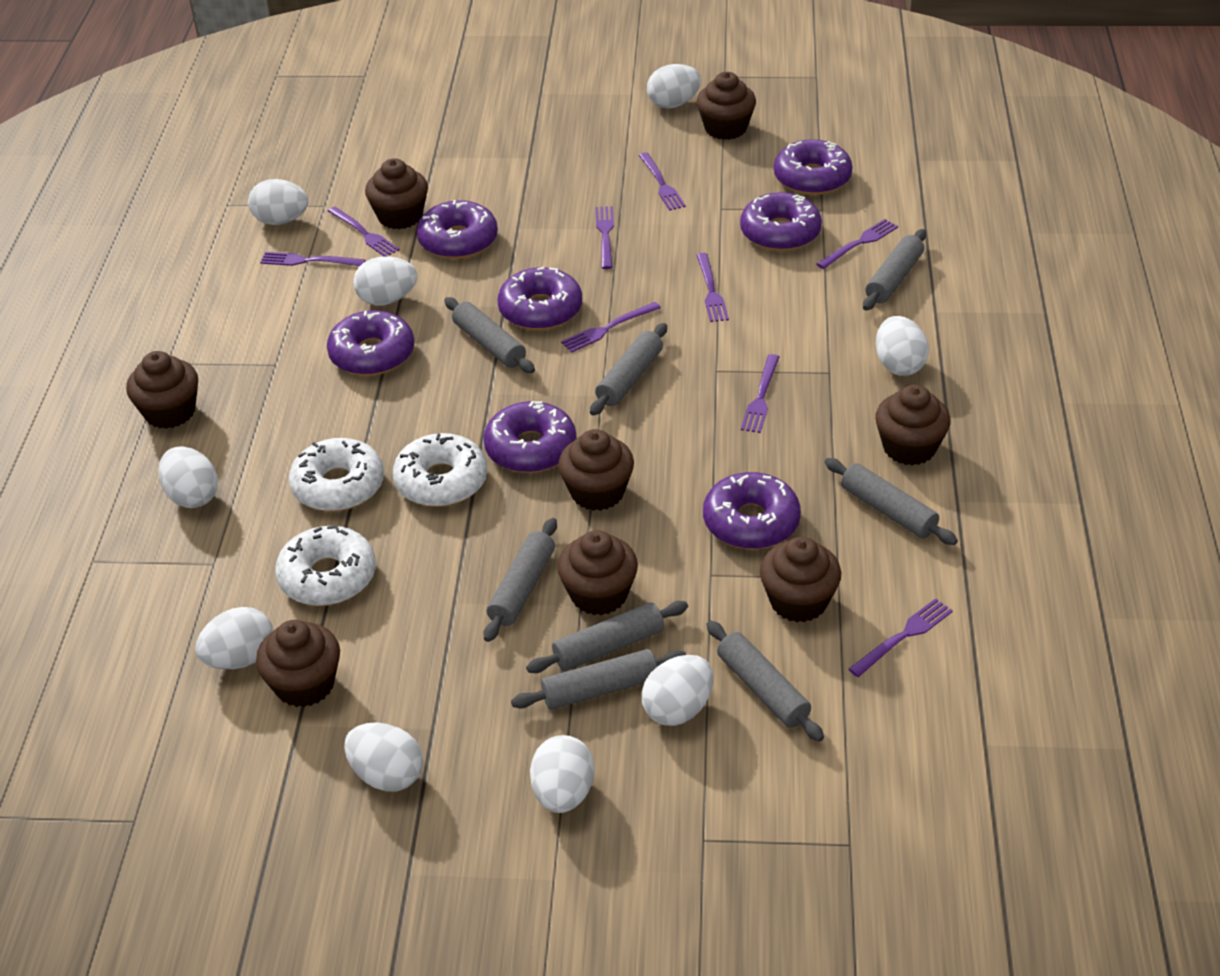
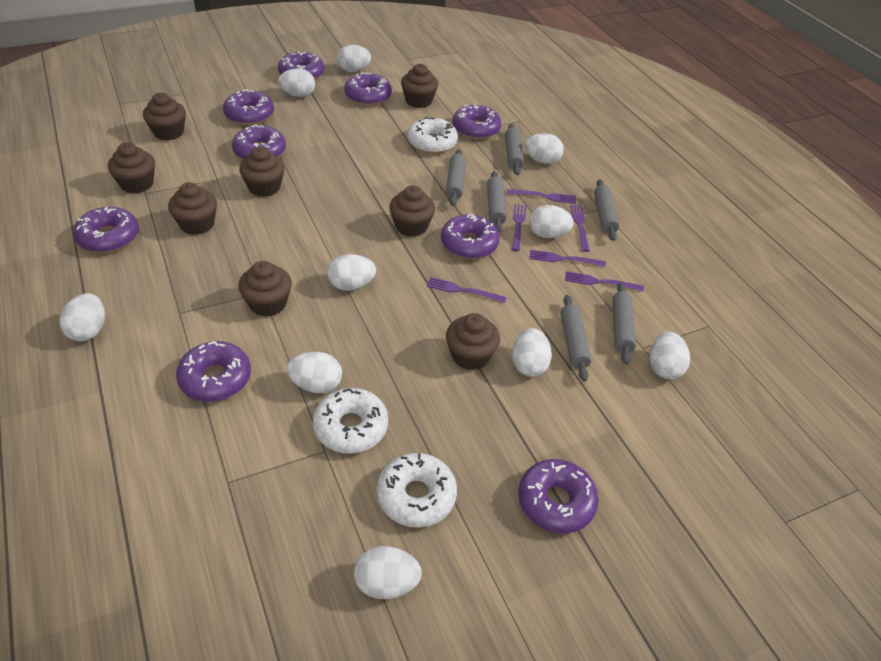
grey rolling pin: 8 -> 6
purple donut: 7 -> 9
purple fork: 9 -> 6
white egg: 9 -> 10

